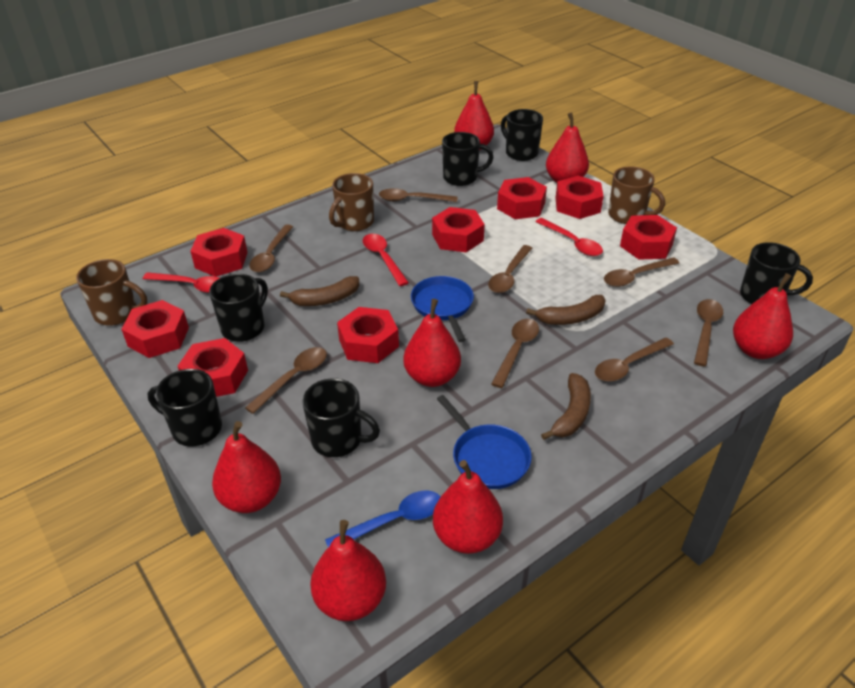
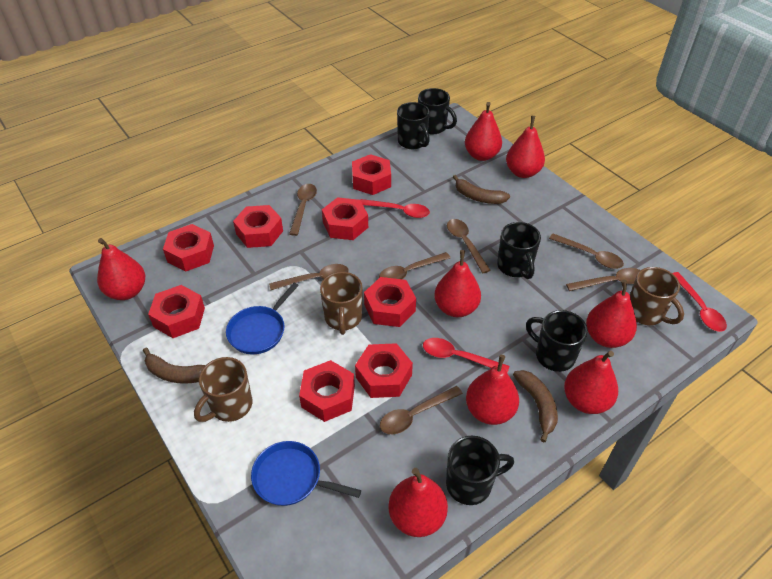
black mug: 6 -> 5
blue spoon: 1 -> 0
brown spoon: 8 -> 7
red pear: 7 -> 8

